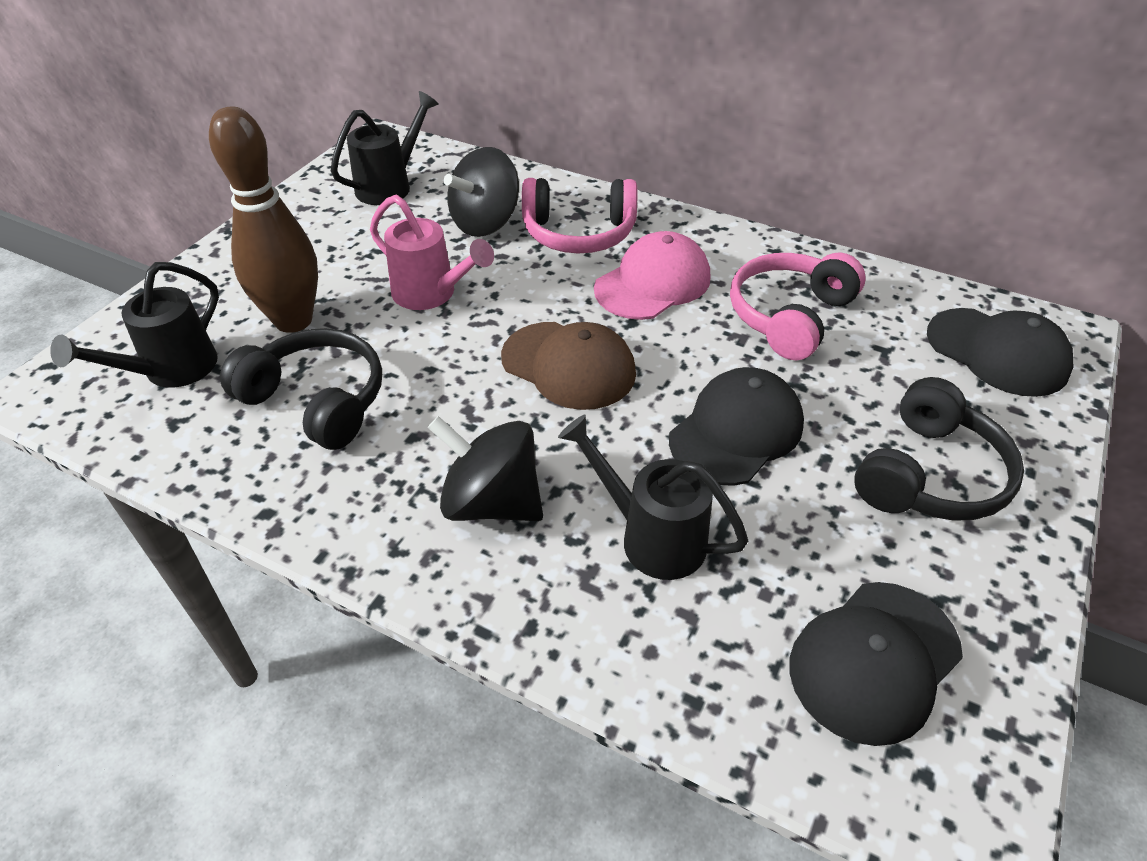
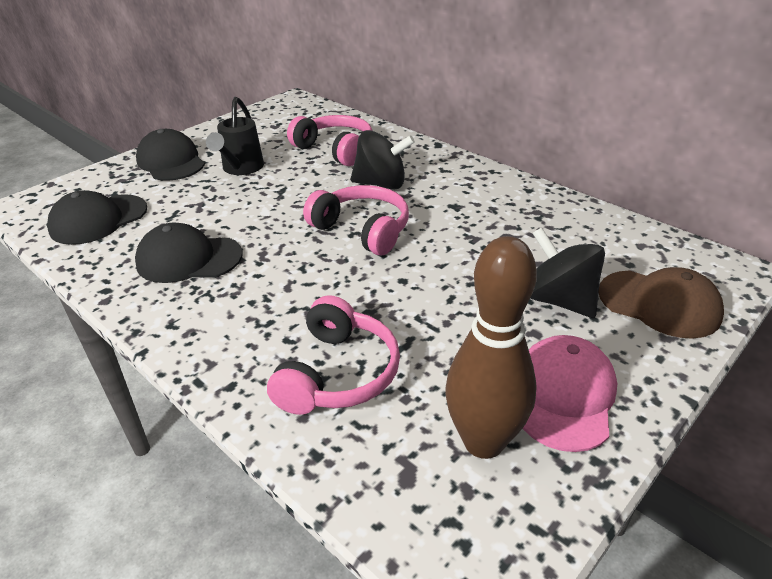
black headphones: 2 -> 0
black watering can: 3 -> 1
pink headphones: 2 -> 3
pink watering can: 1 -> 0

